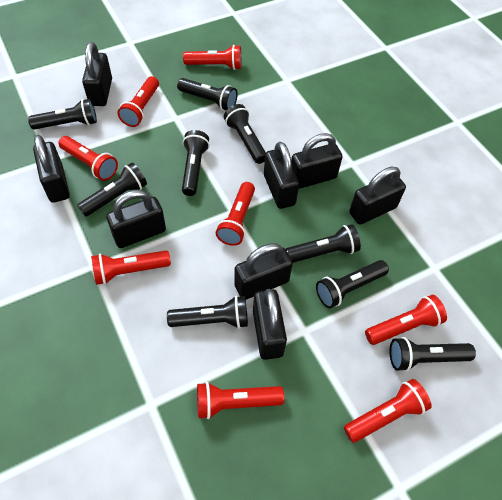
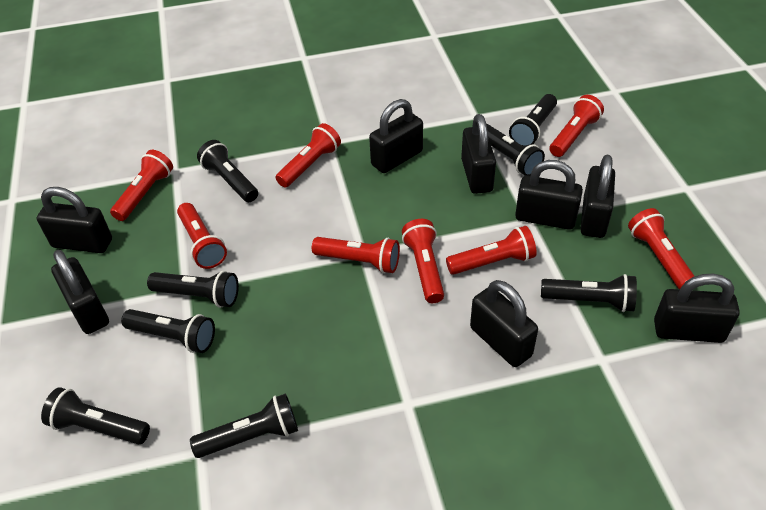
black flashlight: 9 -> 8

